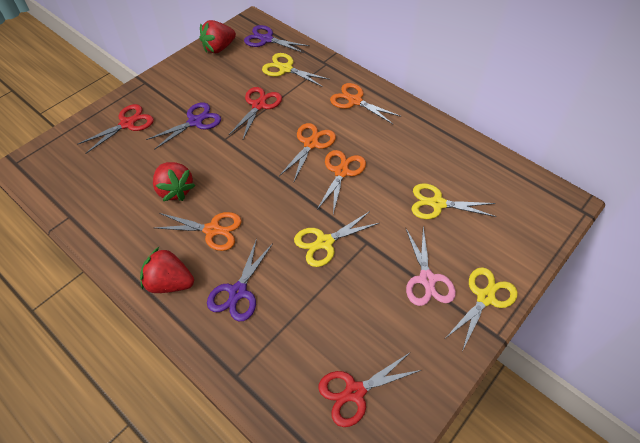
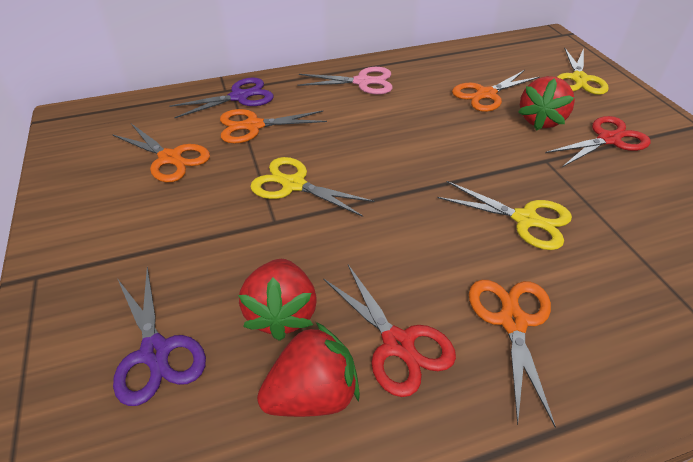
purple scissors: 3 -> 2
red scissors: 3 -> 2
yellow scissors: 4 -> 3

